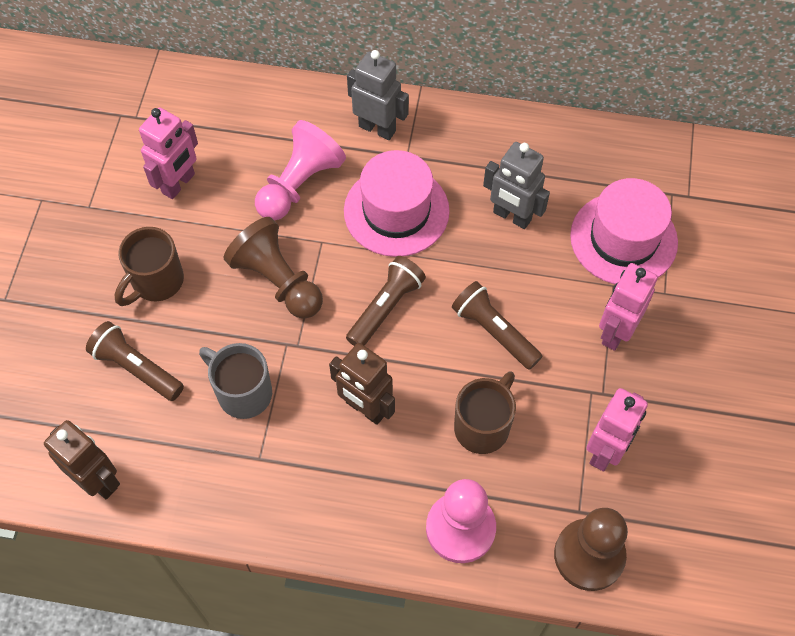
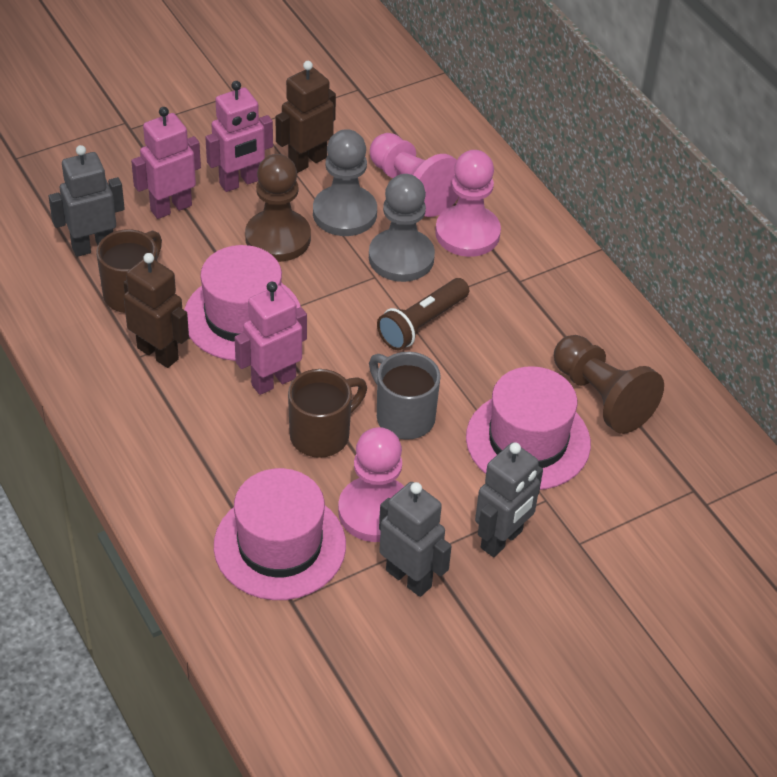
brown flashlight: 3 -> 1
grey pawn: 0 -> 2
grey robot: 2 -> 3
pink hat: 2 -> 3
pink pawn: 2 -> 3

